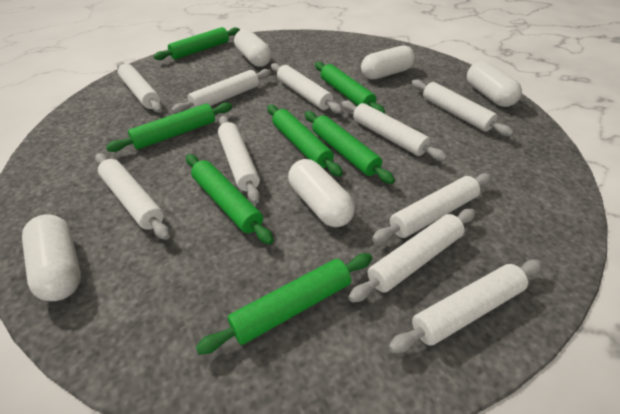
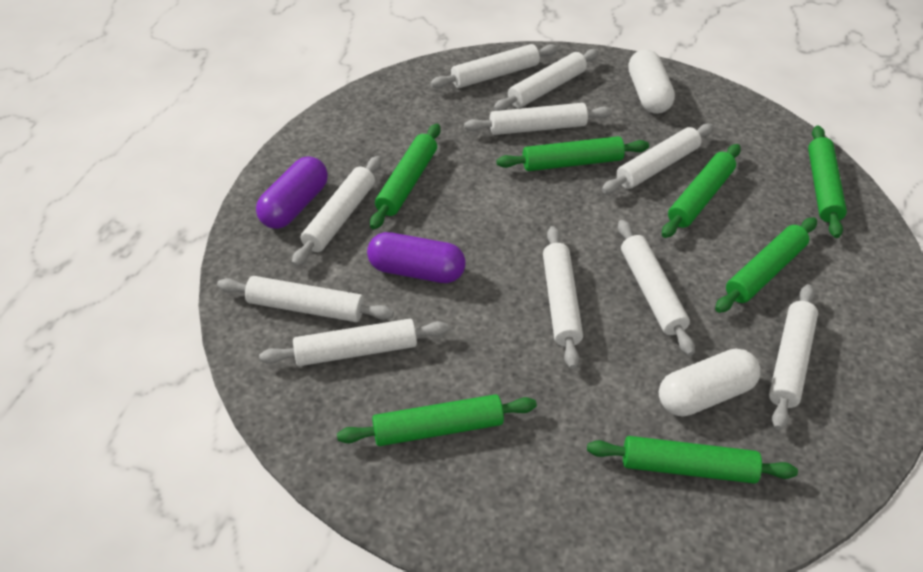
purple capsule: 0 -> 2
white capsule: 5 -> 2

